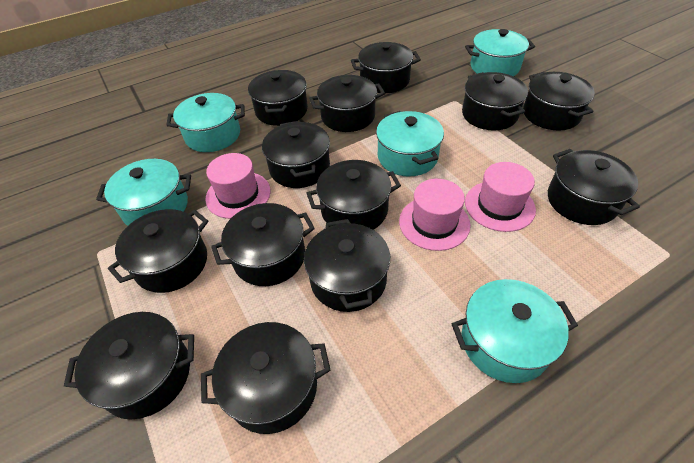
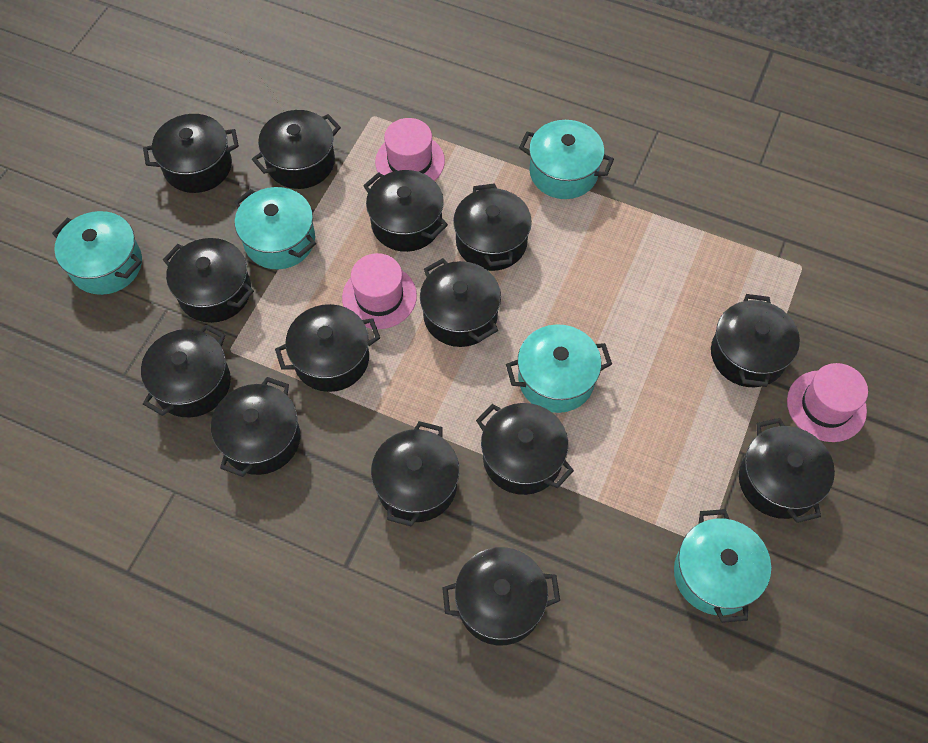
black pot: 13 -> 14

